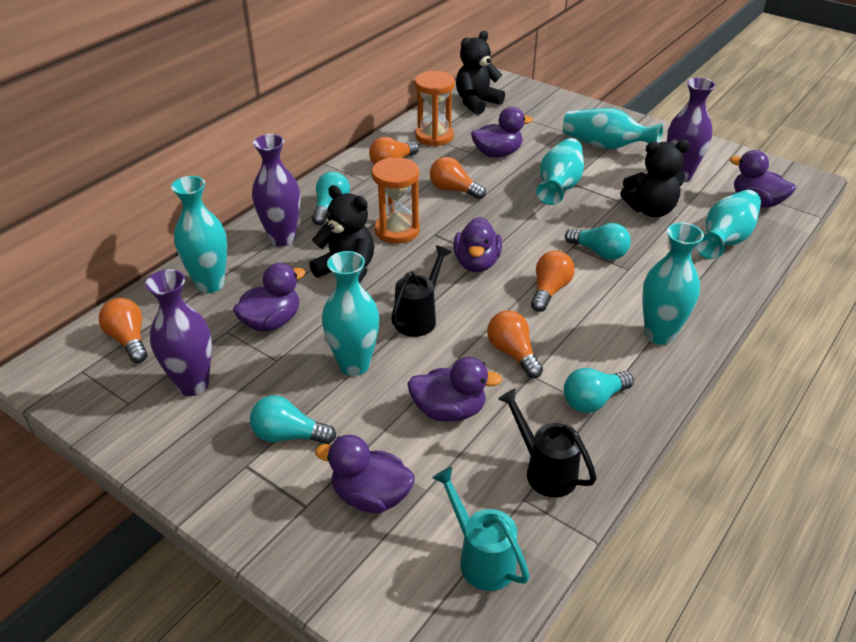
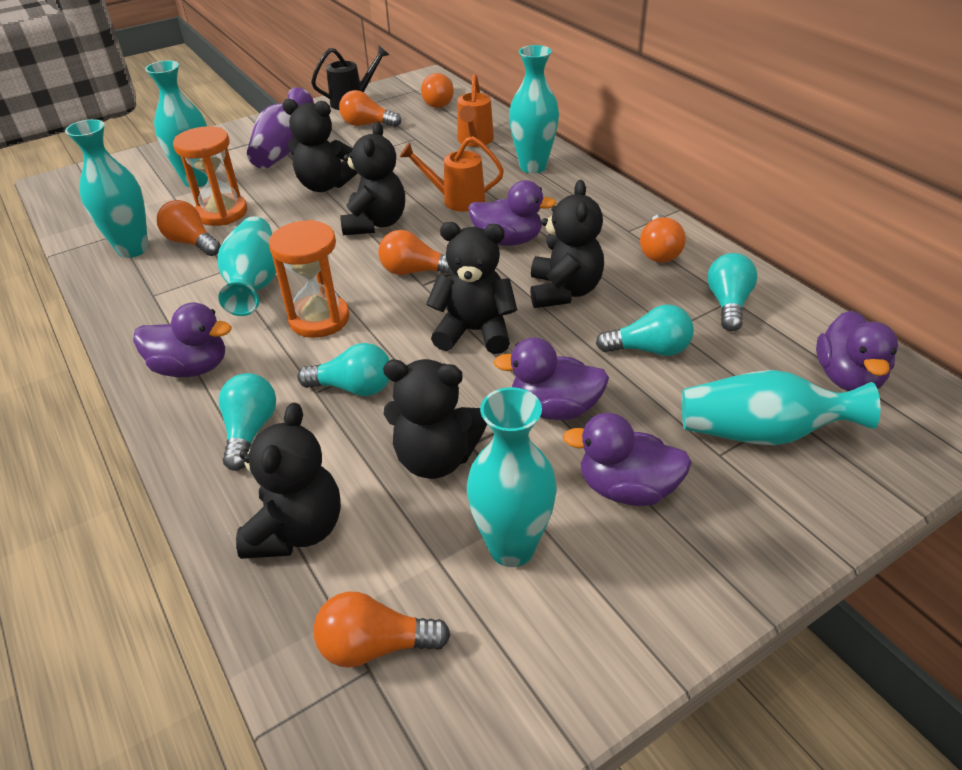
black teddy bear: 3 -> 6
black watering can: 2 -> 1
orange light bulb: 5 -> 6
orange watering can: 0 -> 2
purple duck: 6 -> 5
purple vase: 3 -> 1
turquoise watering can: 1 -> 0

